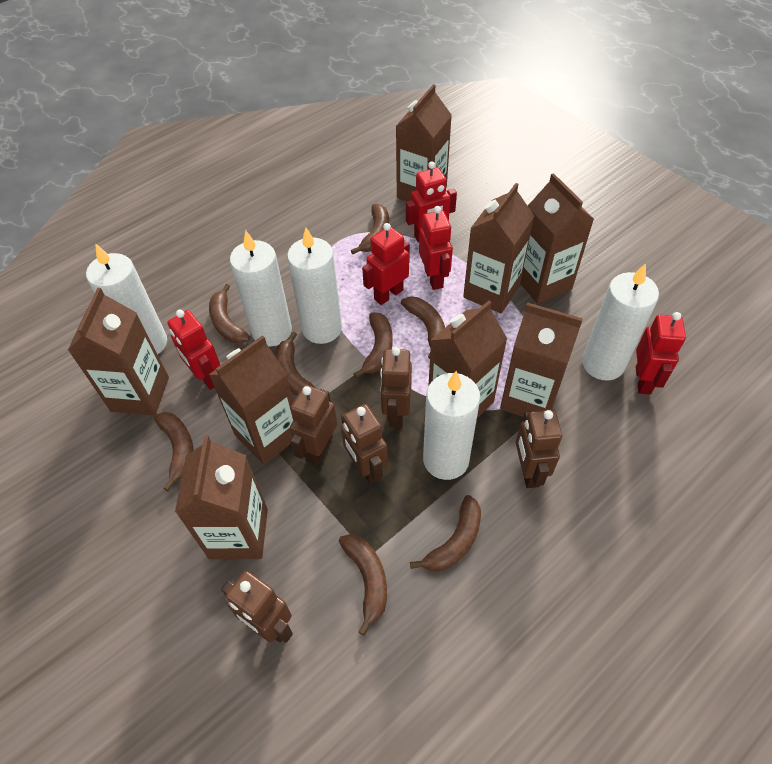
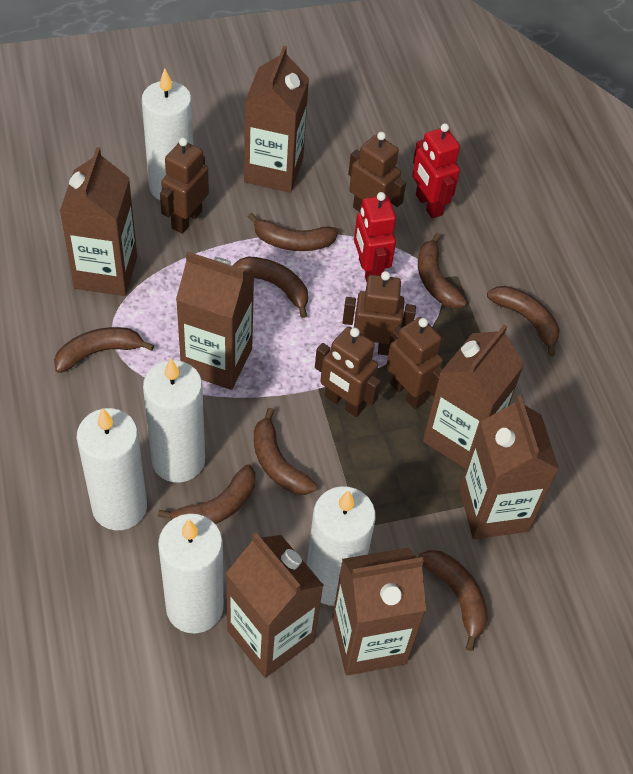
brown carton: 8 -> 7
red robot: 5 -> 2

